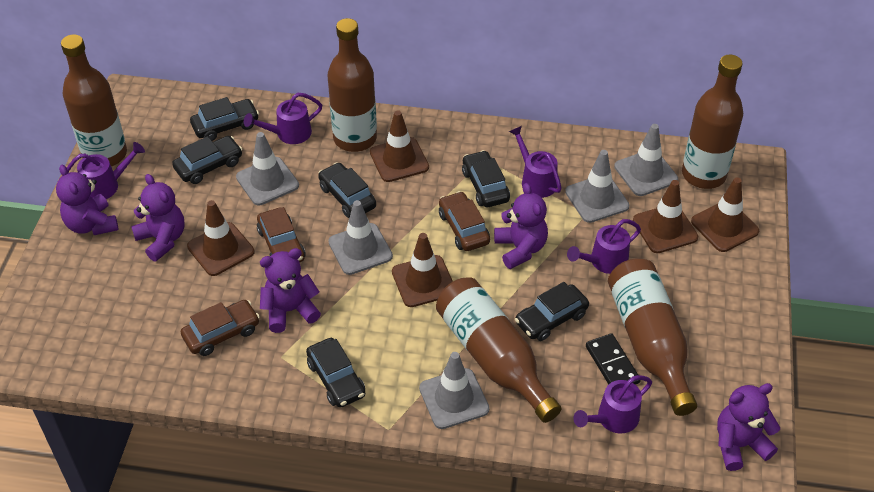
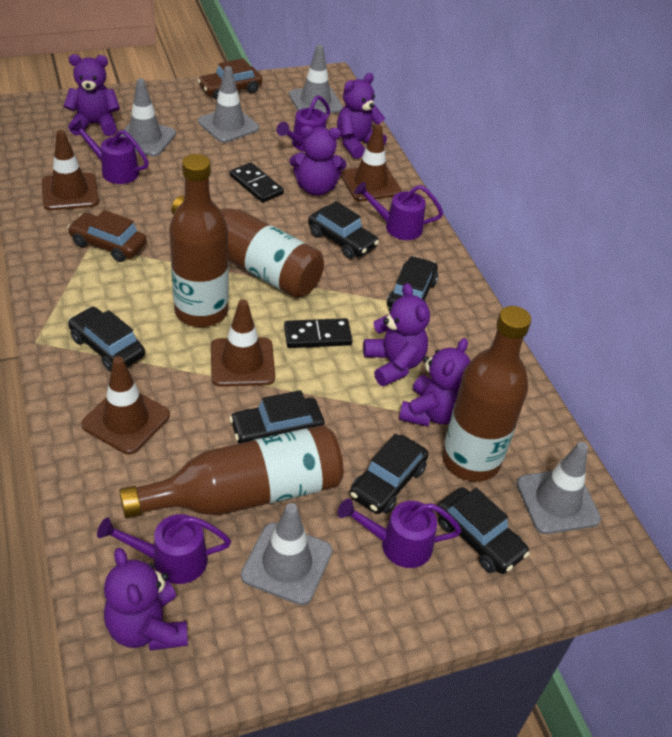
black domino: 1 -> 2
brown bottle: 5 -> 4
brown car: 3 -> 2
brown traffic cone: 5 -> 4
purple teddy bear: 5 -> 6

